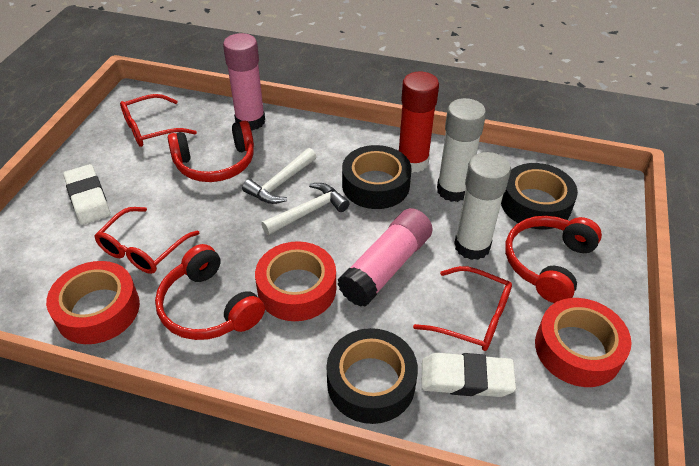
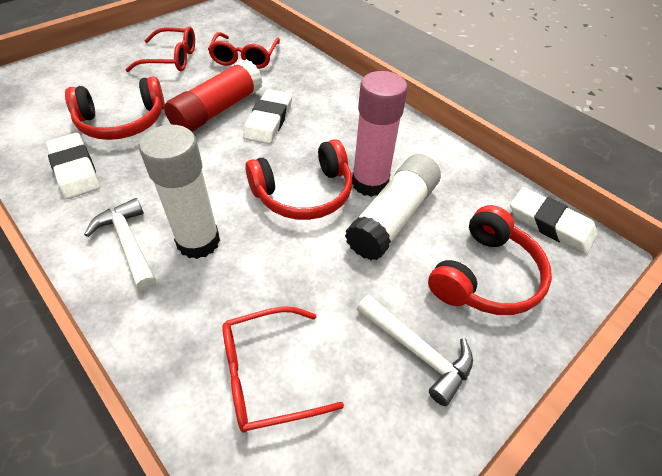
black tape: 3 -> 0
pink glue stick: 2 -> 1
red tape: 3 -> 0
white eraser: 2 -> 3

